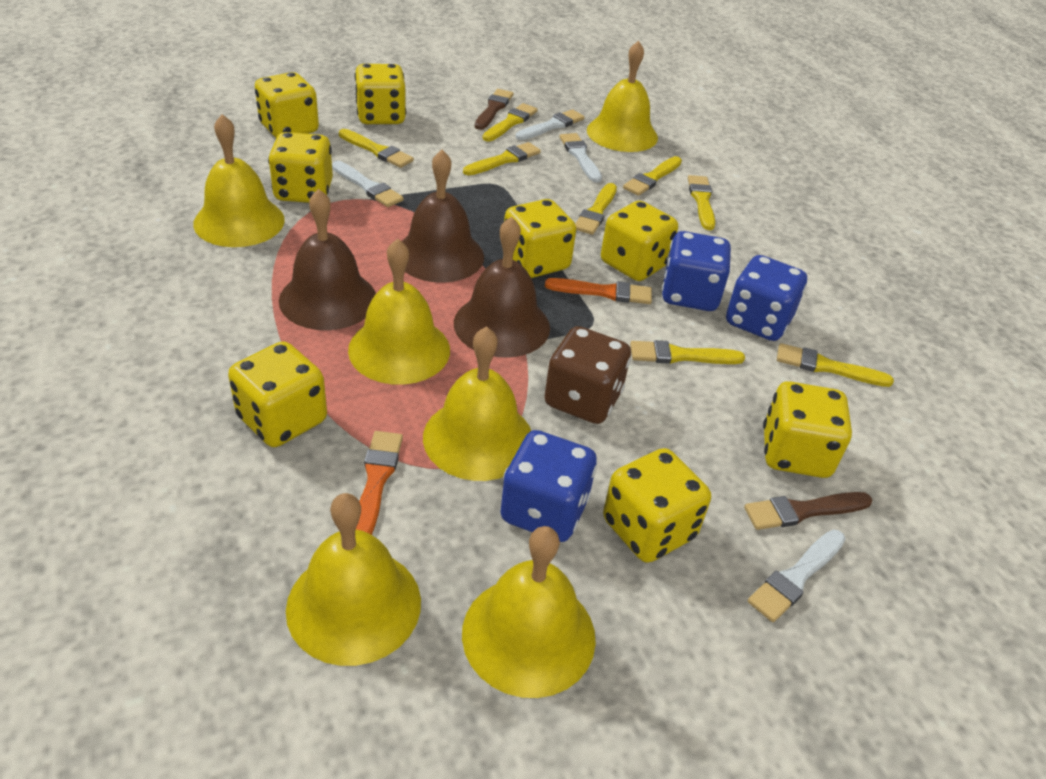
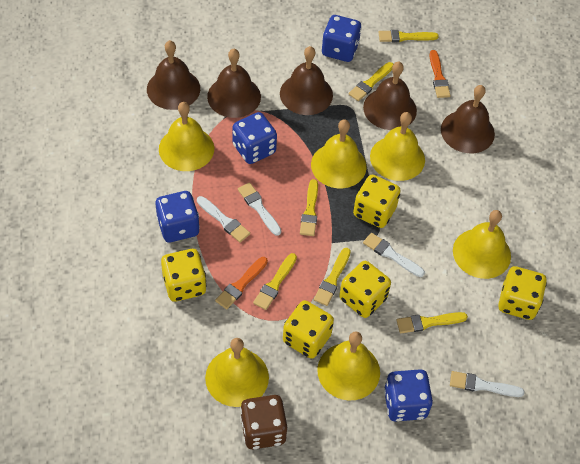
blue dice: 3 -> 4
brown bell: 3 -> 5
brown brush: 2 -> 0
yellow brush: 8 -> 6
yellow dice: 8 -> 5

